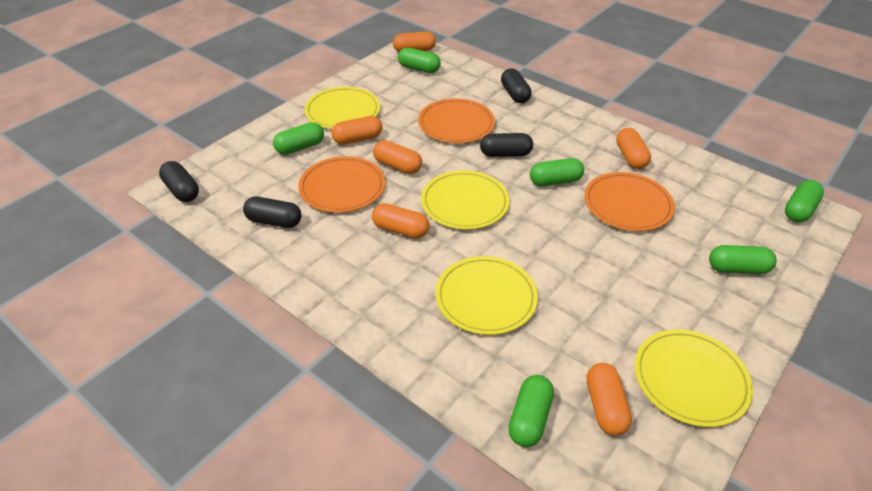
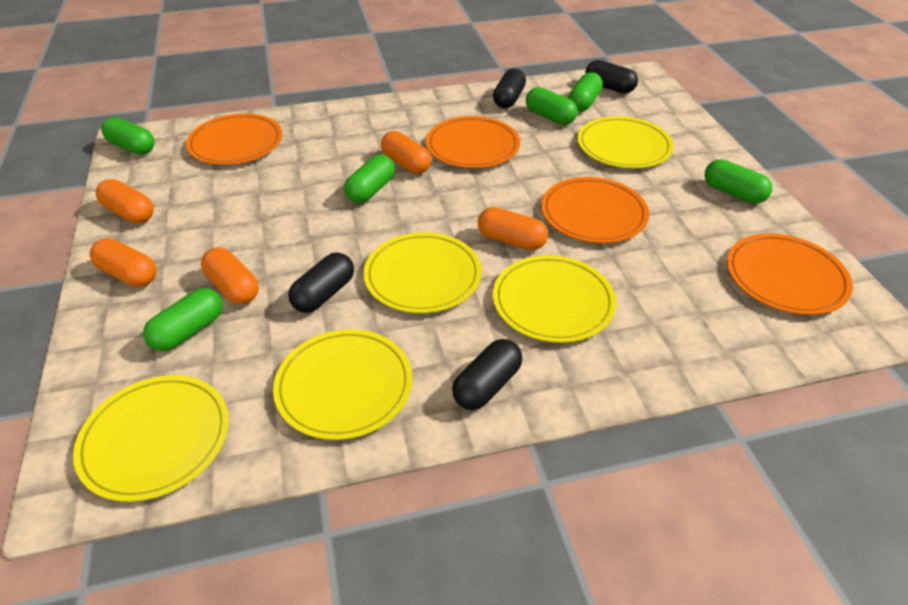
orange capsule: 6 -> 5
orange plate: 3 -> 4
yellow plate: 4 -> 5

